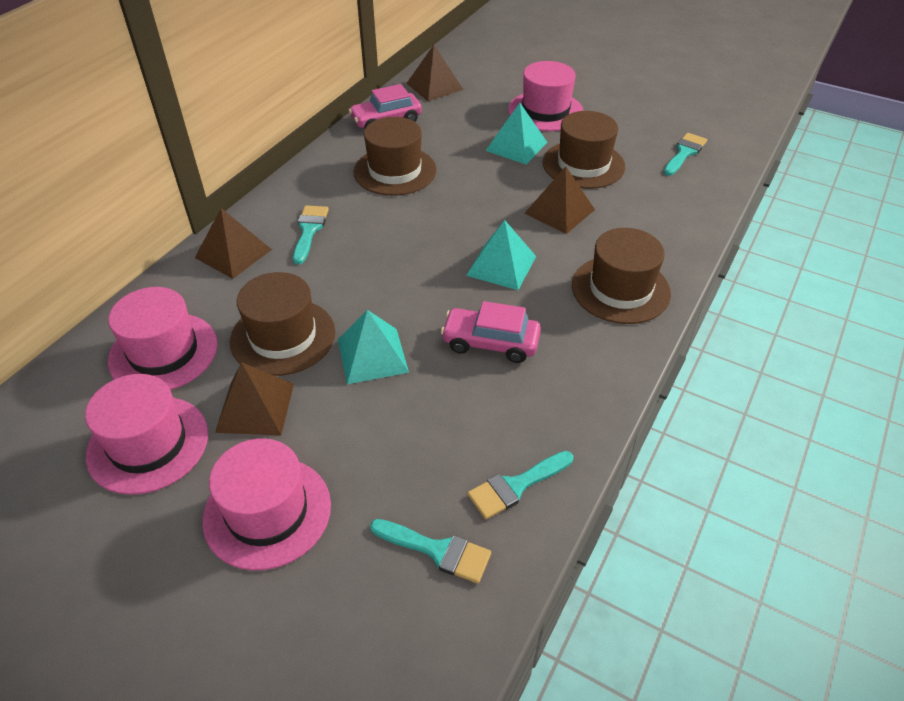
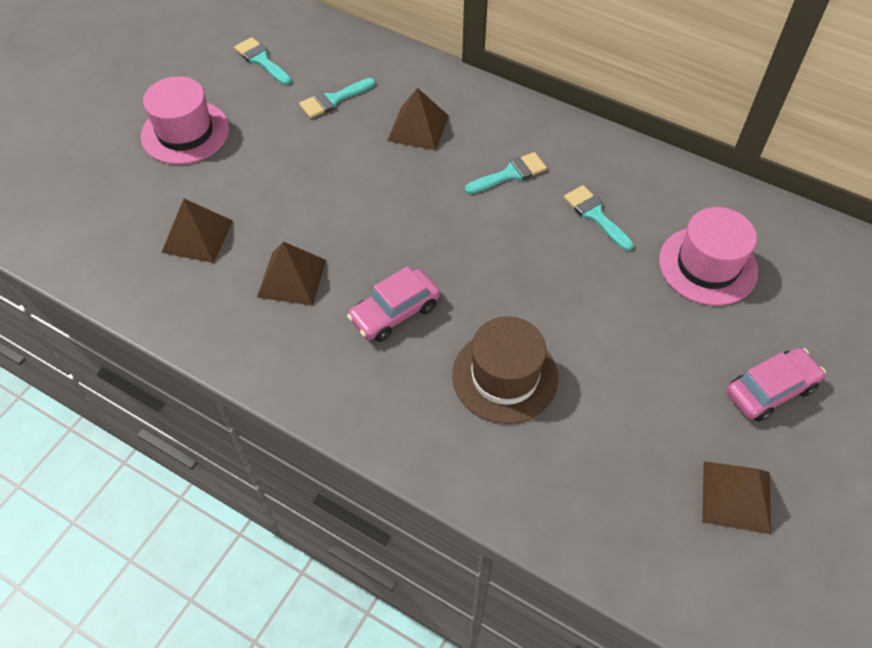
brown hat: 4 -> 1
pink hat: 4 -> 2
turquoise pyramid: 3 -> 0

